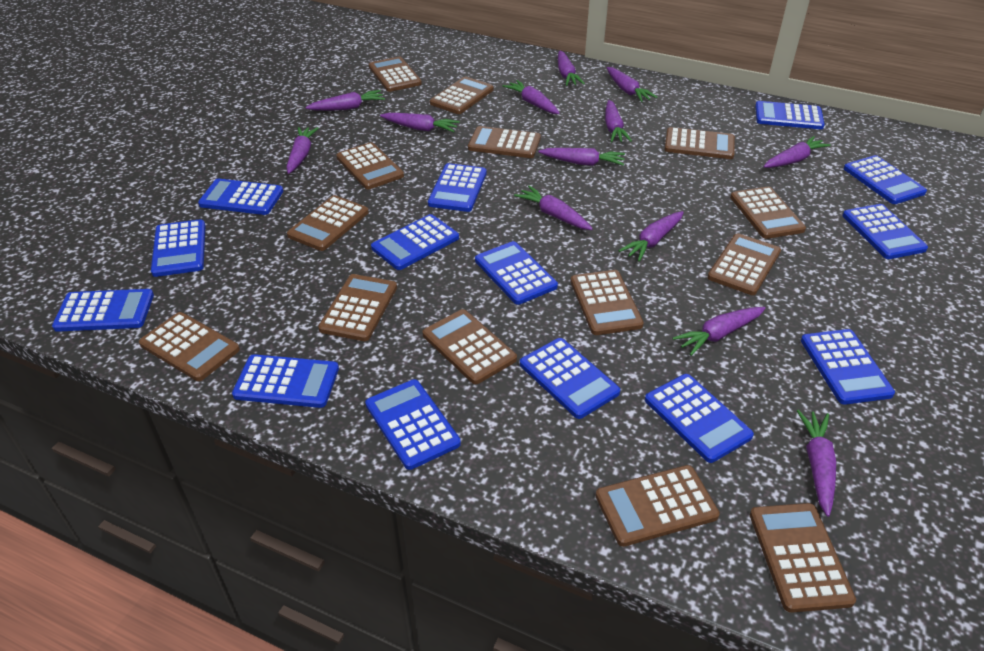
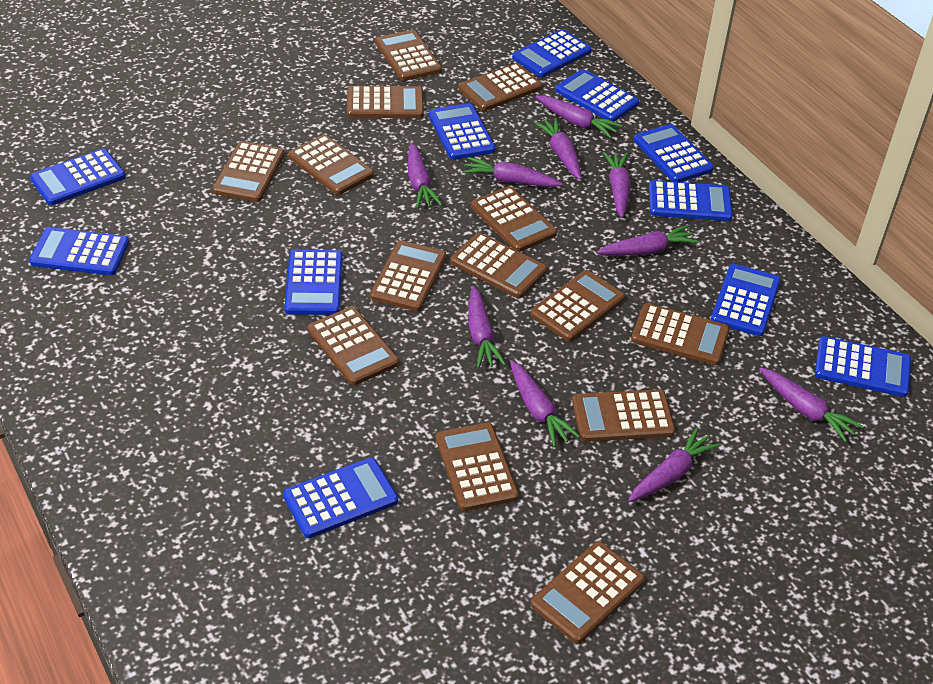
blue calculator: 14 -> 11
purple carrot: 13 -> 10

